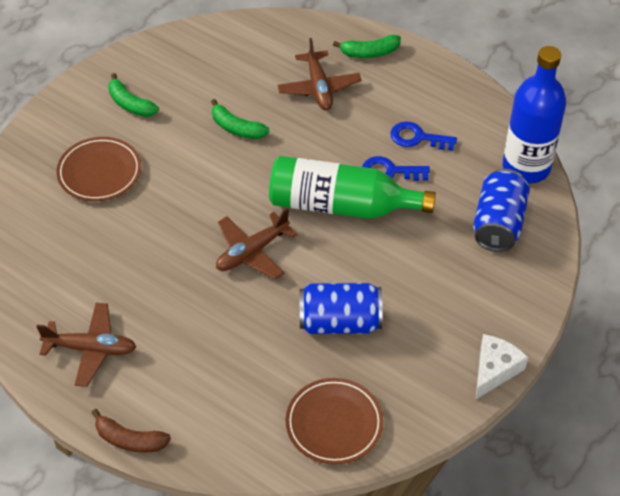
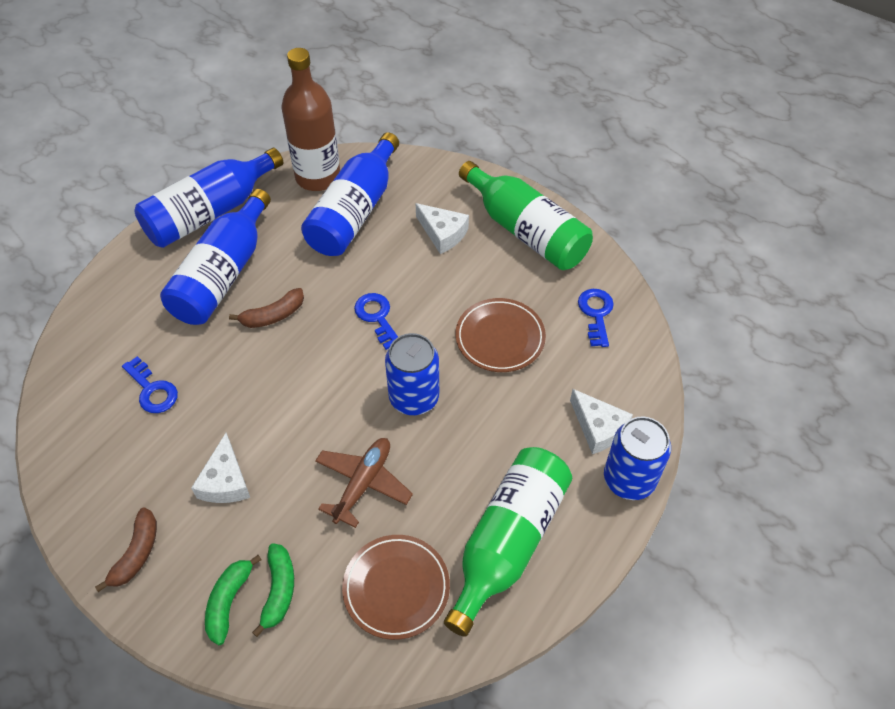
blue bottle: 1 -> 3
blue key: 2 -> 3
brown banana: 1 -> 2
brown bottle: 0 -> 1
brown plane: 3 -> 1
green banana: 3 -> 2
green bottle: 1 -> 2
white cheese: 1 -> 3

